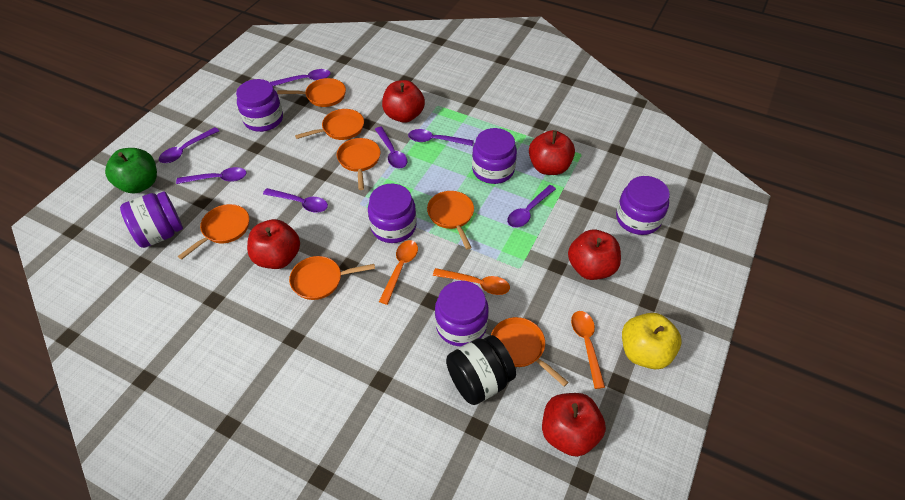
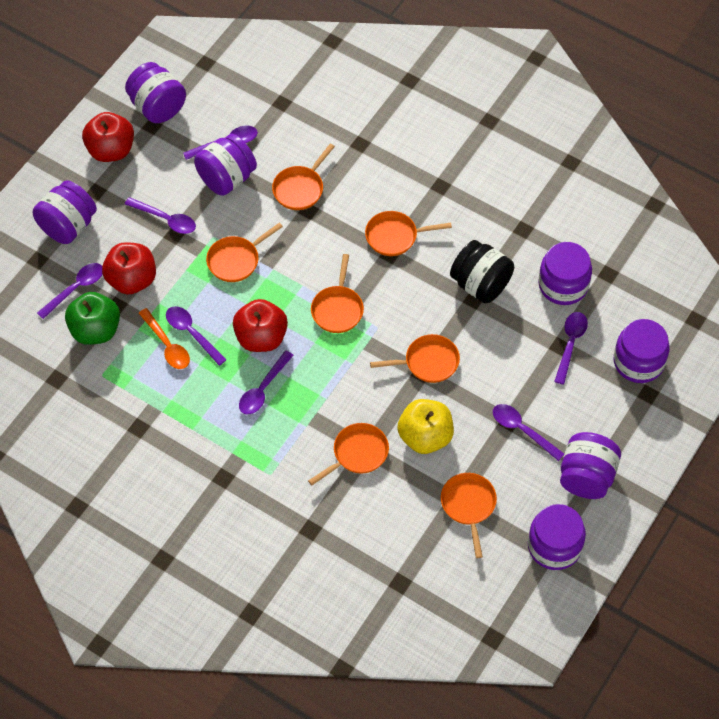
orange spoon: 3 -> 1
purple jar: 6 -> 7
red apple: 5 -> 3

